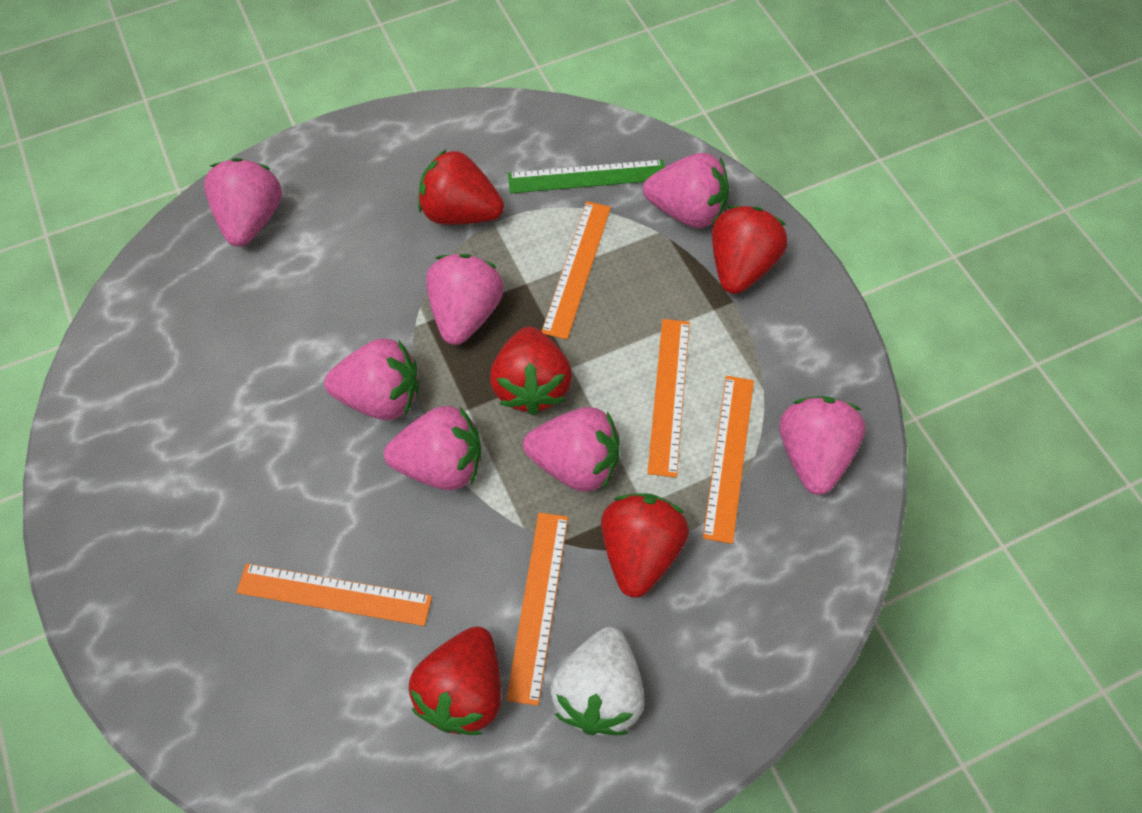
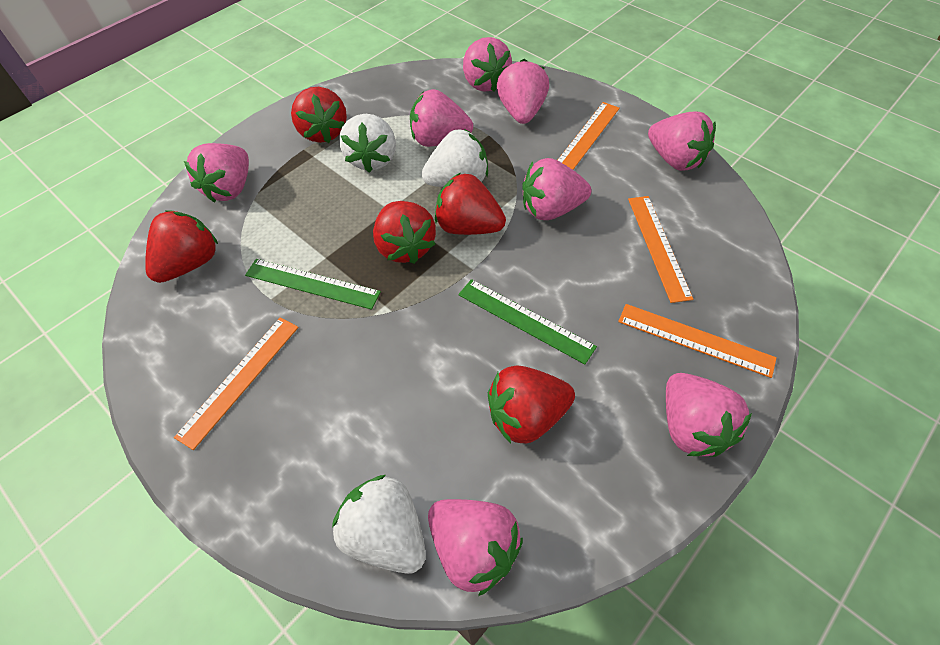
green ruler: 1 -> 2
orange ruler: 5 -> 4
pink strawberry: 7 -> 8
white strawberry: 1 -> 3

